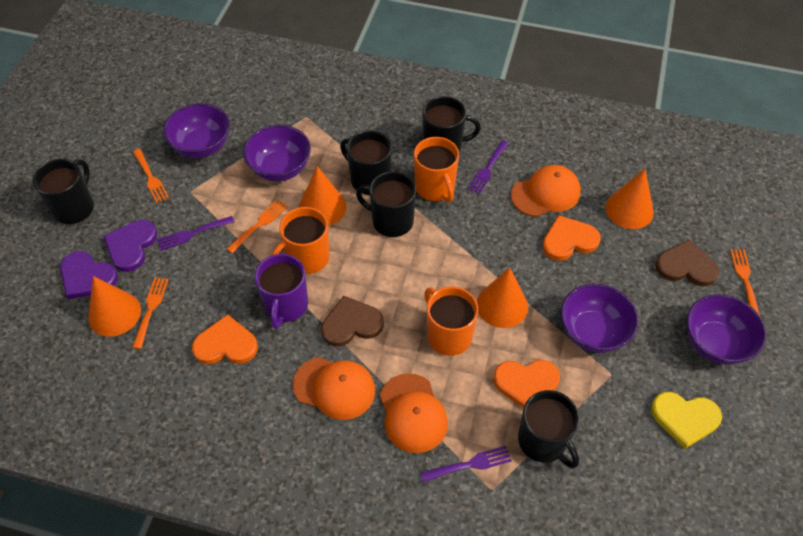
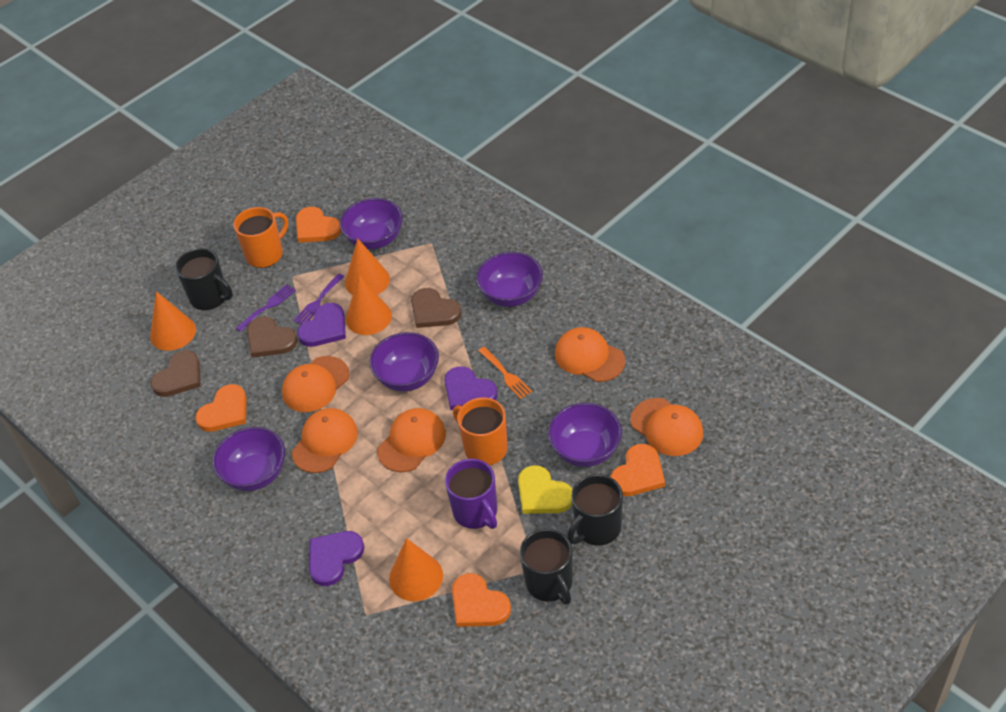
black mug: 5 -> 3
brown heart: 2 -> 3
orange cap: 3 -> 5
orange fork: 4 -> 1
orange heart: 3 -> 4
orange mug: 3 -> 2
purple bowl: 4 -> 5
purple fork: 3 -> 2
purple heart: 2 -> 3

